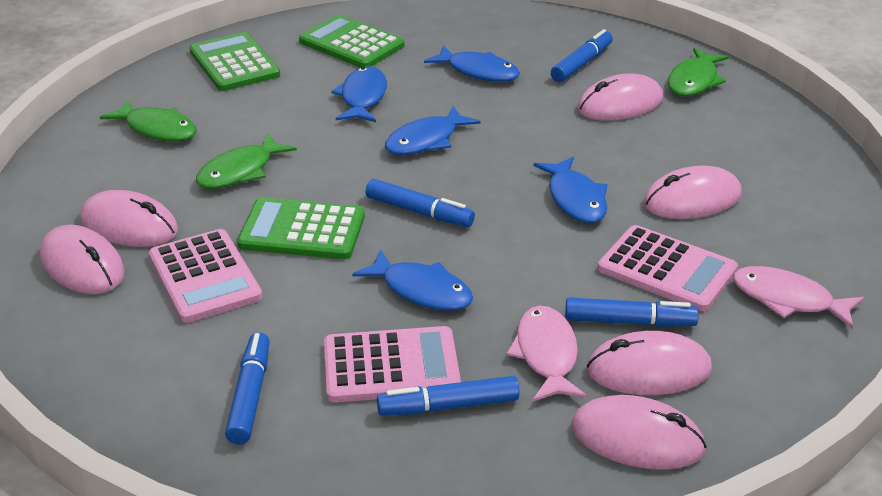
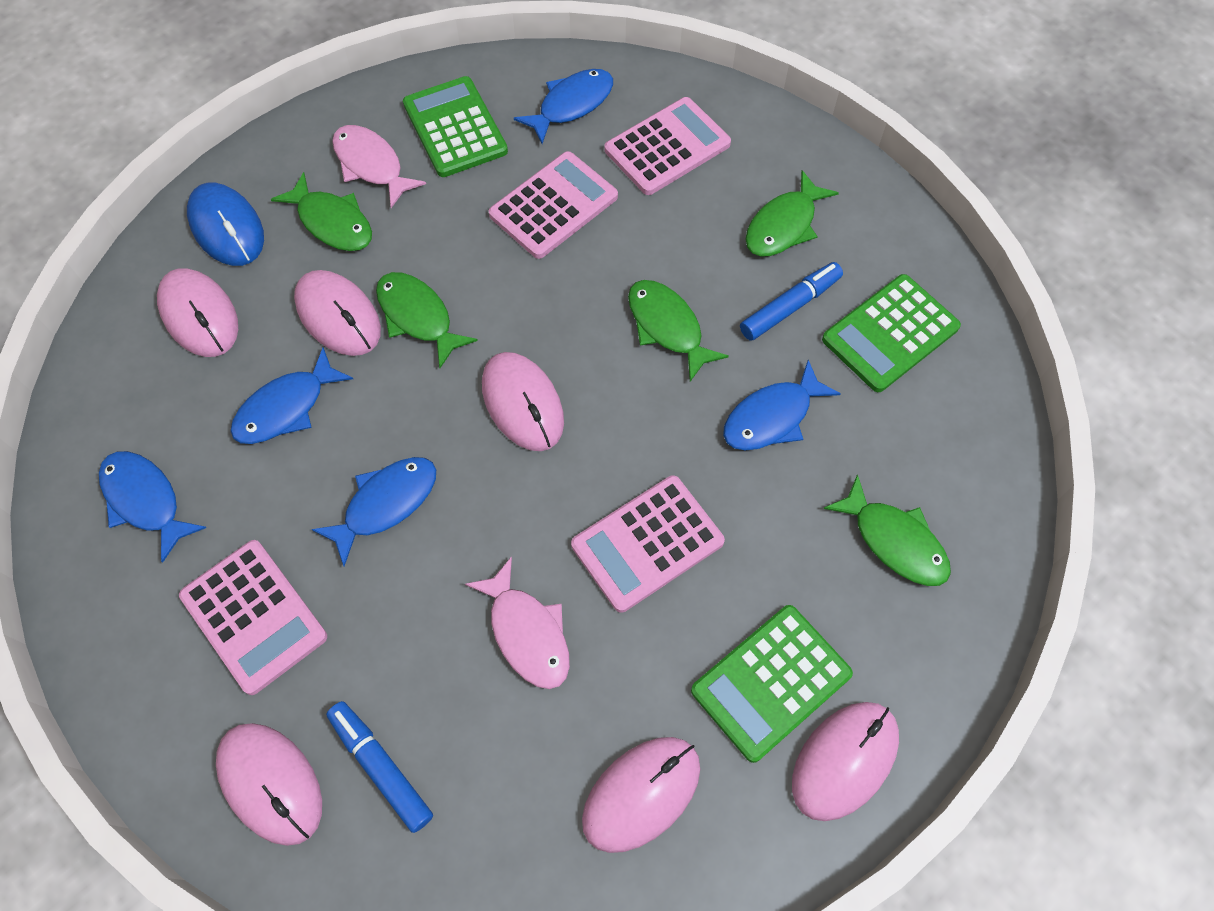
blue marker: 5 -> 2
blue mouse: 0 -> 1
green fish: 3 -> 5
pink calculator: 3 -> 4

